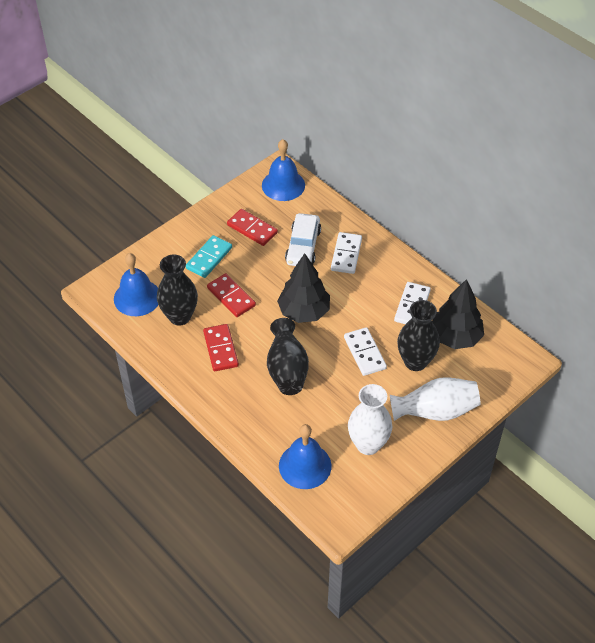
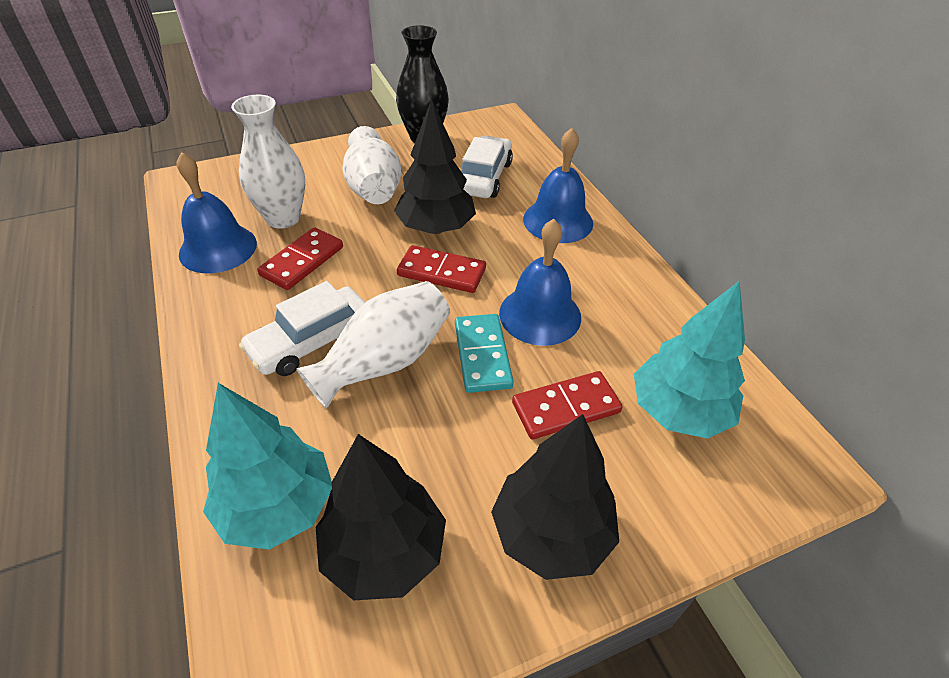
black tree: 2 -> 3
black vase: 3 -> 1
turquoise tree: 0 -> 2
white car: 1 -> 2
white domino: 3 -> 0
white vase: 2 -> 3

